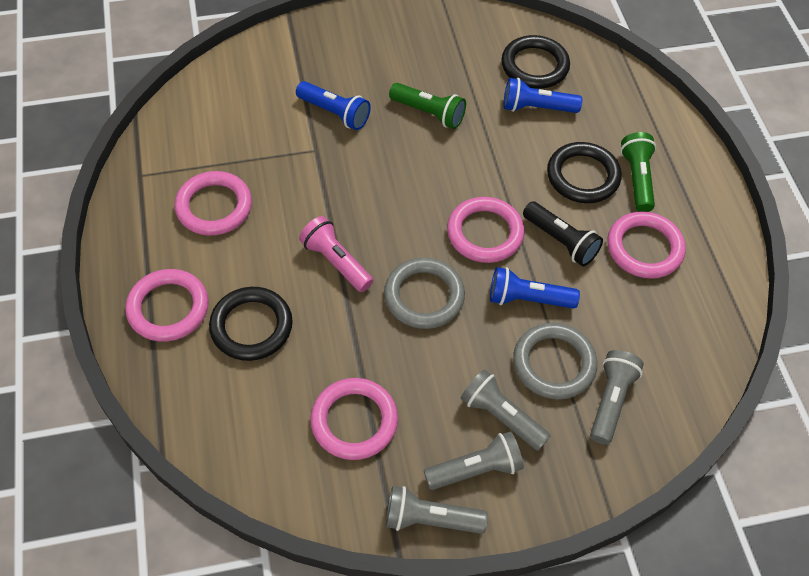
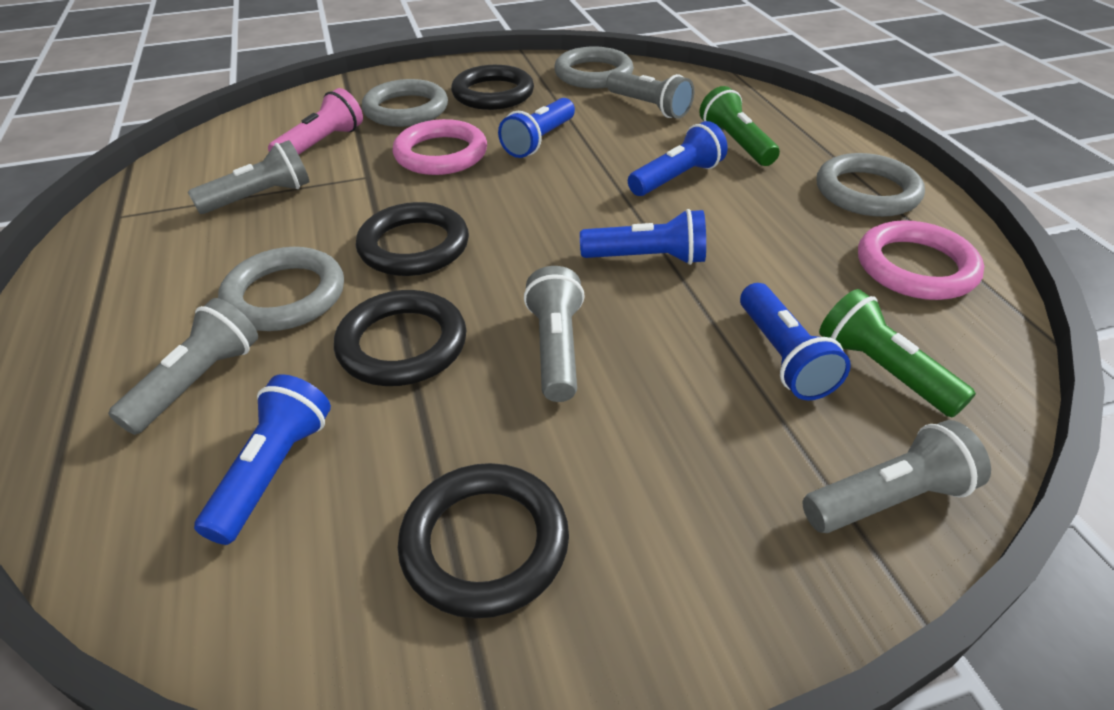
black flashlight: 1 -> 0
black ring: 3 -> 4
blue flashlight: 3 -> 5
grey flashlight: 4 -> 5
grey ring: 2 -> 4
pink ring: 5 -> 2

